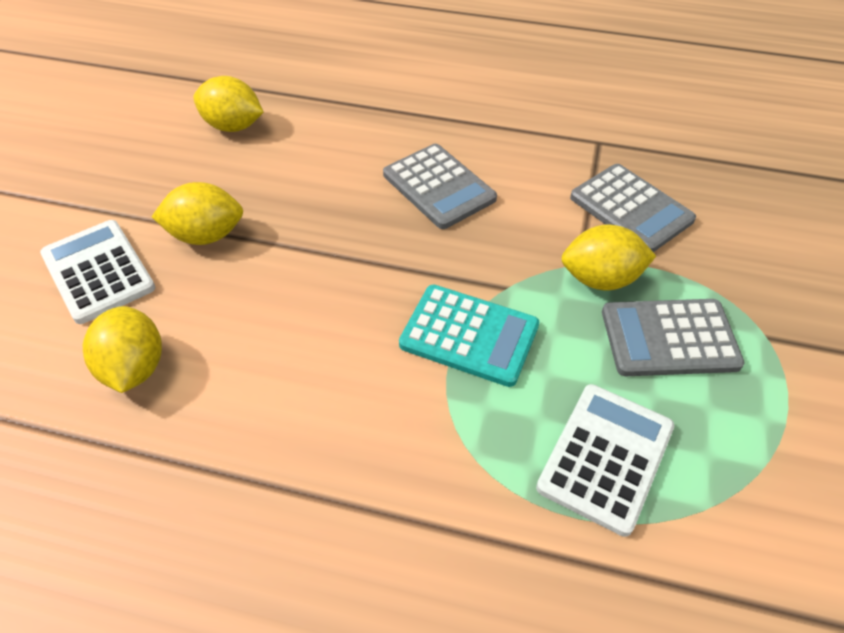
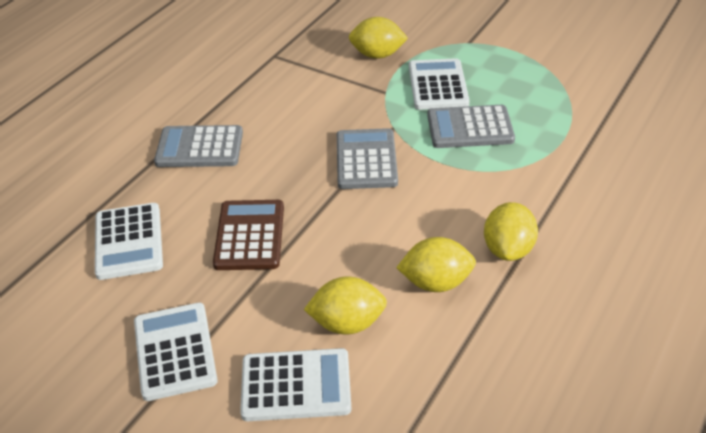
brown calculator: 0 -> 1
turquoise calculator: 1 -> 0
white calculator: 2 -> 4

